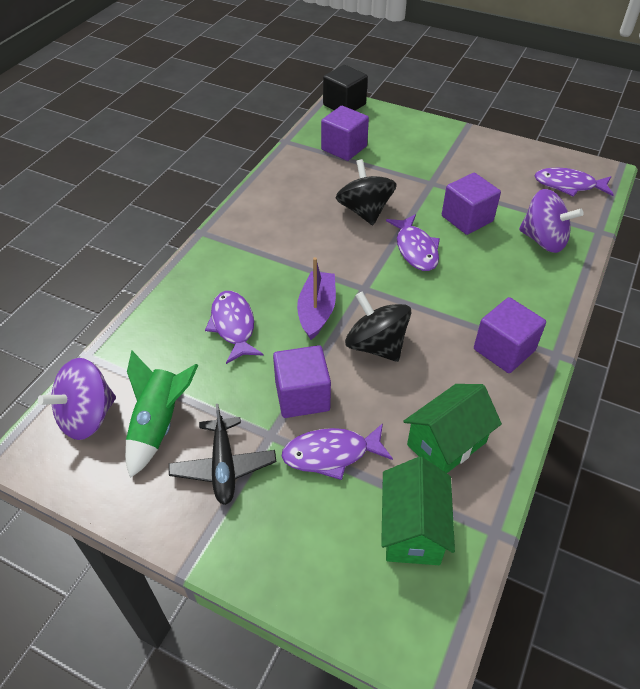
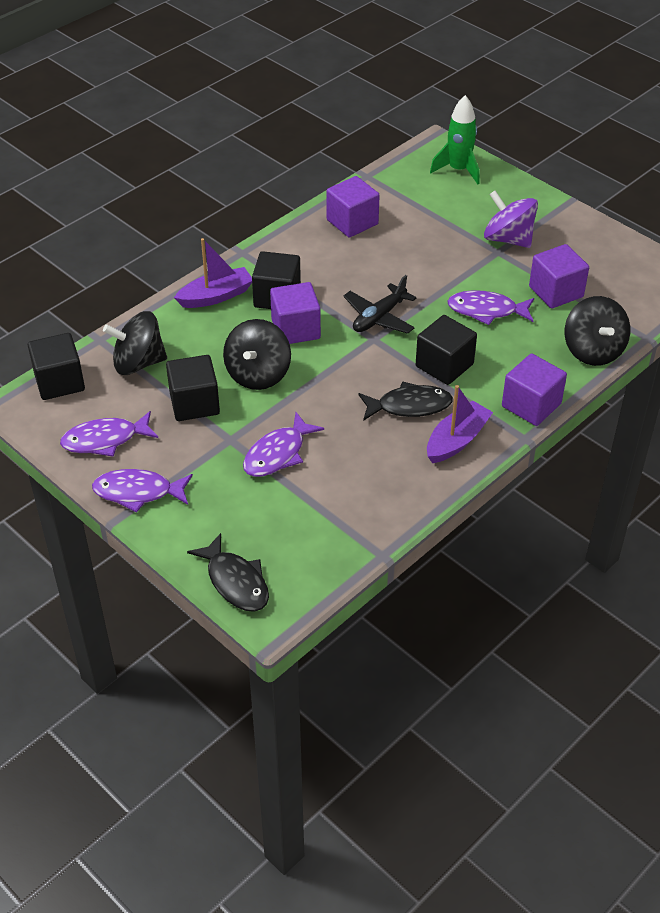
black cube: 1 -> 4
black fish: 0 -> 2
black spinning top: 2 -> 3
green house: 2 -> 0
purple boat: 1 -> 2
purple spinning top: 2 -> 1

